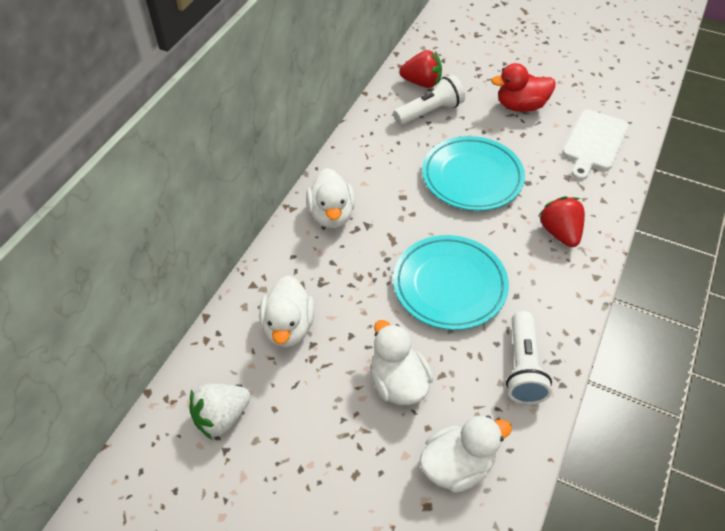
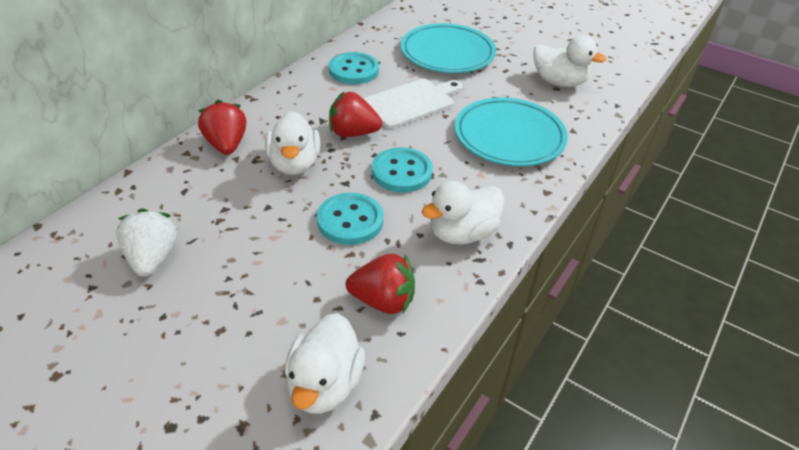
red duck: 1 -> 0
red strawberry: 2 -> 3
turquoise button: 0 -> 3
white flashlight: 2 -> 0

